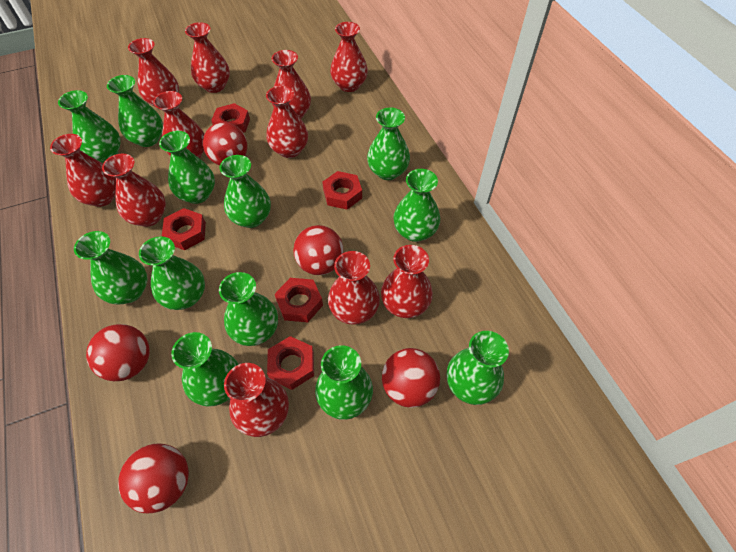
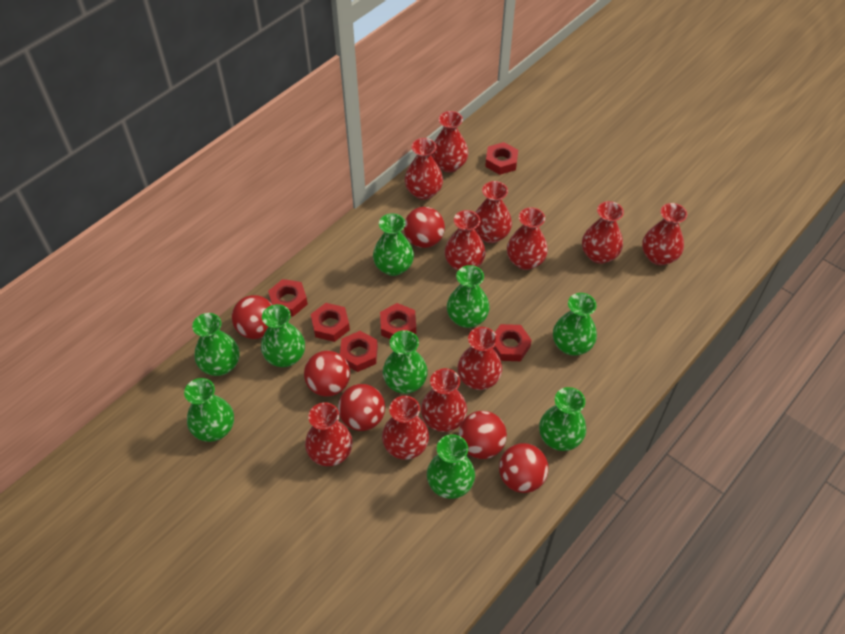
green vase: 12 -> 9
red ball: 5 -> 6
red nut: 5 -> 6

